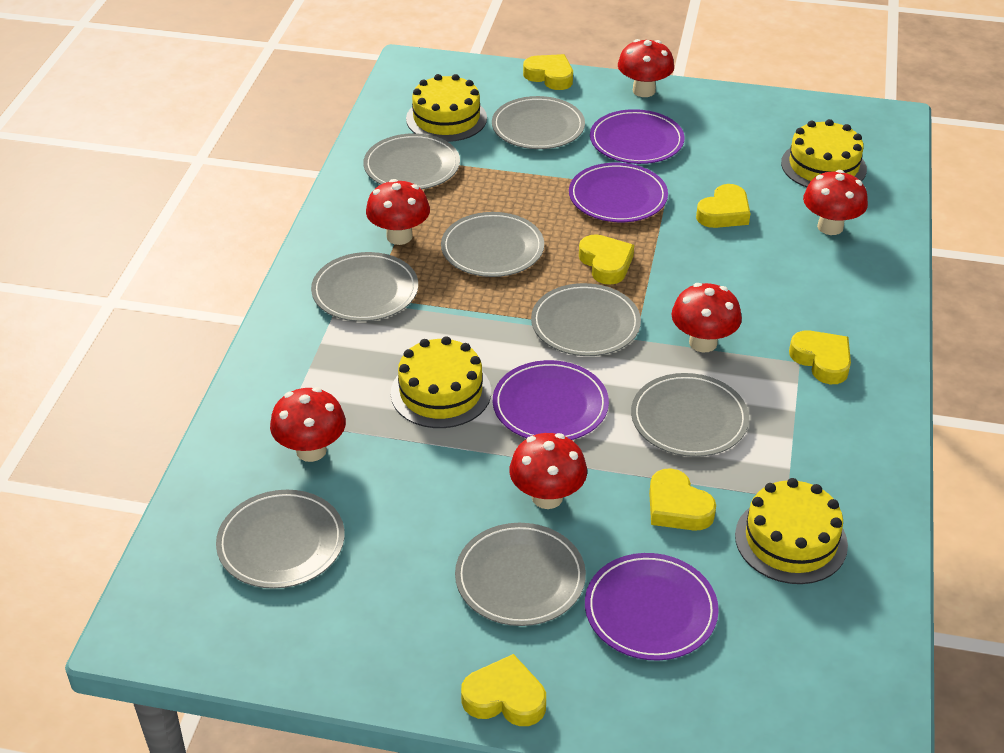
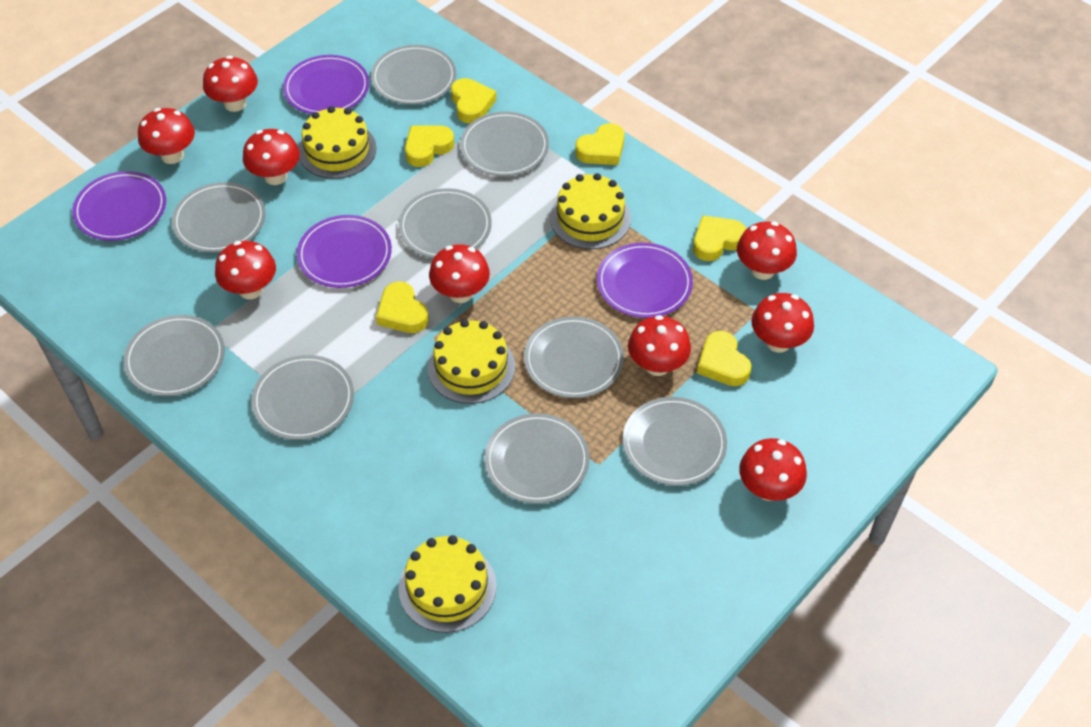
grey plate: 8 -> 9
red mushroom: 6 -> 9

